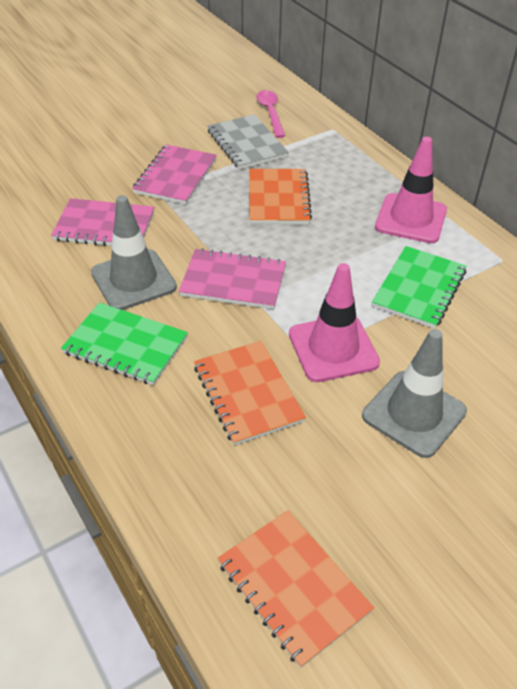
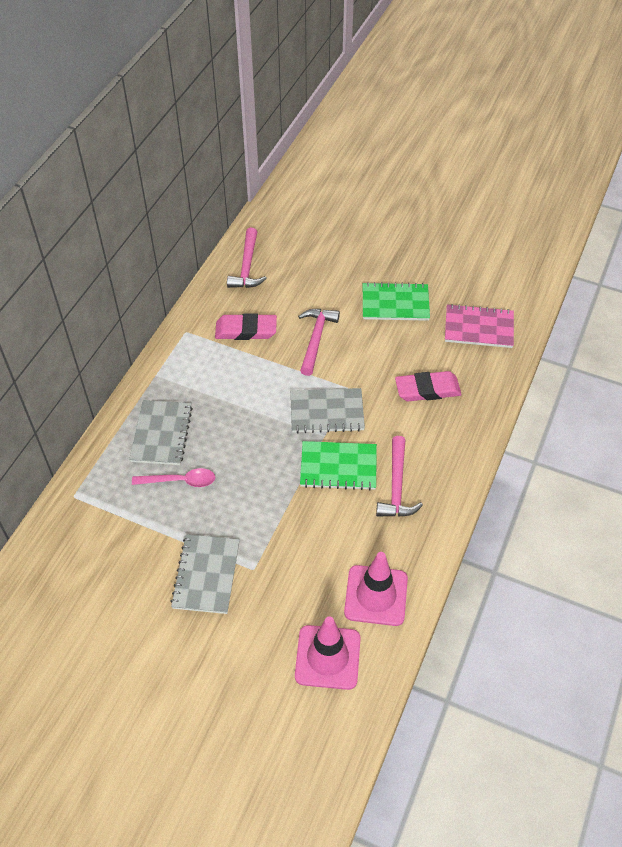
grey notebook: 1 -> 3
grey traffic cone: 2 -> 0
orange notebook: 3 -> 0
pink eraser: 0 -> 2
pink hammer: 0 -> 3
pink notebook: 3 -> 1

